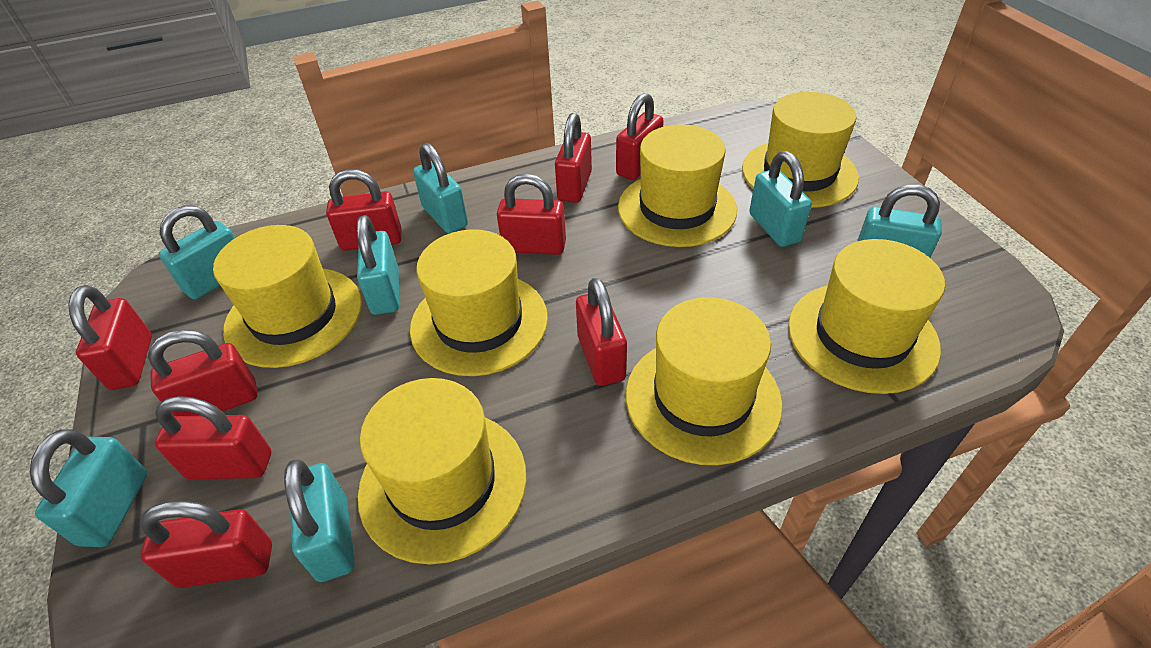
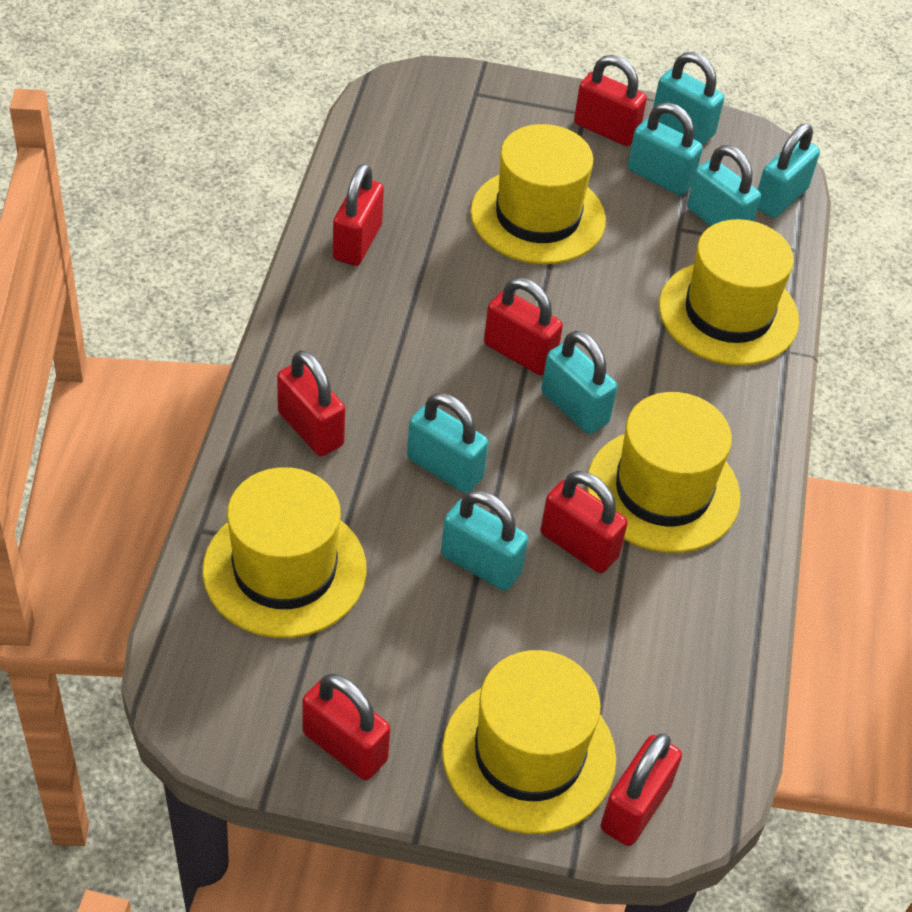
red padlock: 9 -> 7
yellow hat: 7 -> 5

